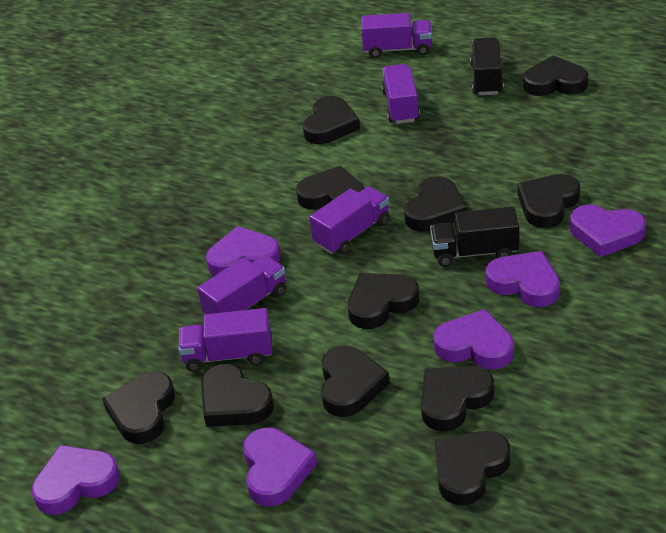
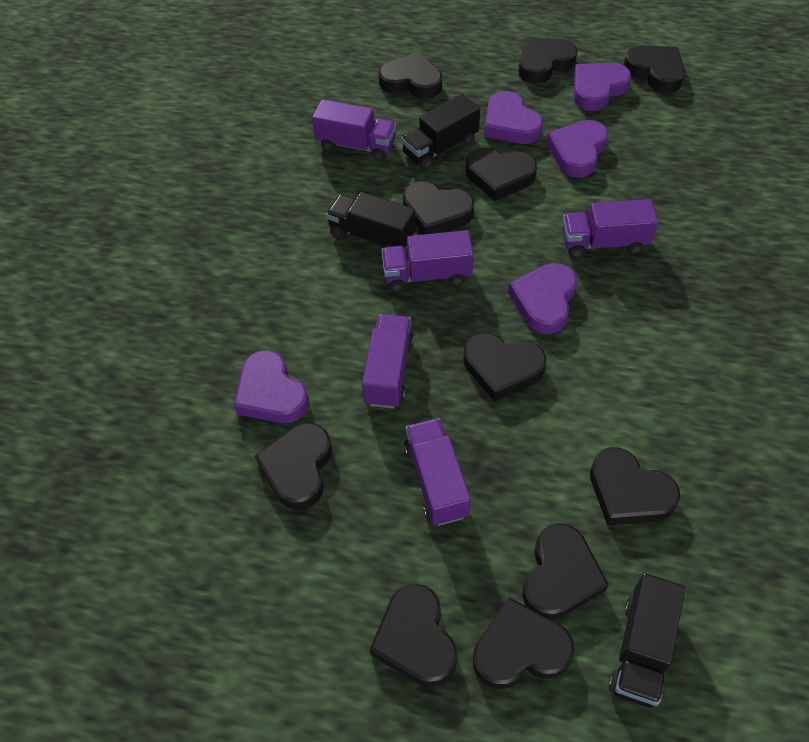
black truck: 2 -> 3
purple heart: 6 -> 5

